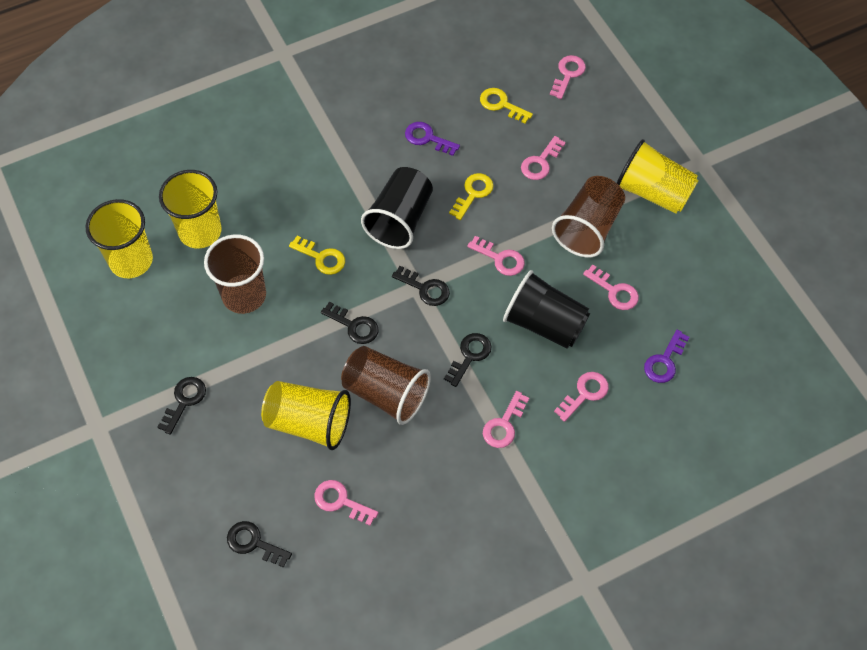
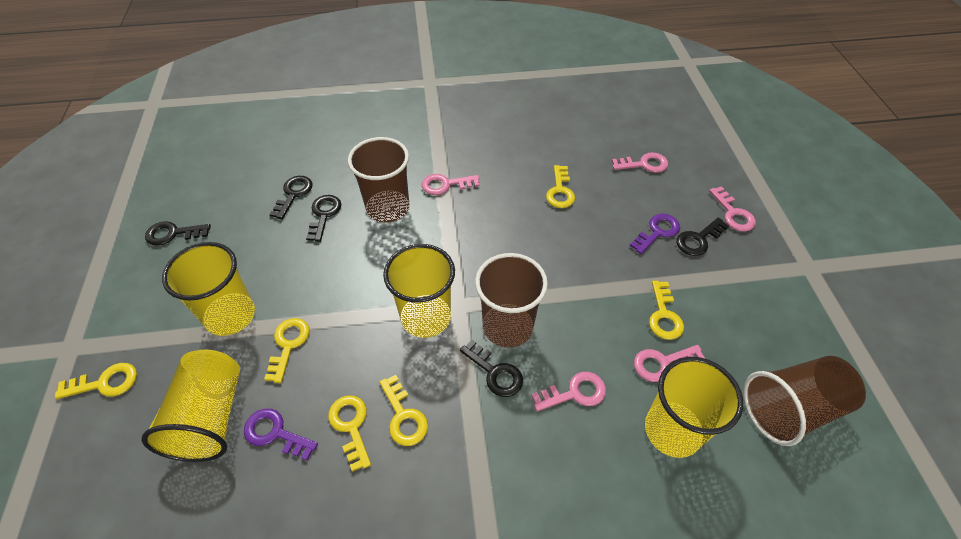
black cup: 2 -> 0
pink key: 7 -> 5
yellow key: 3 -> 6

